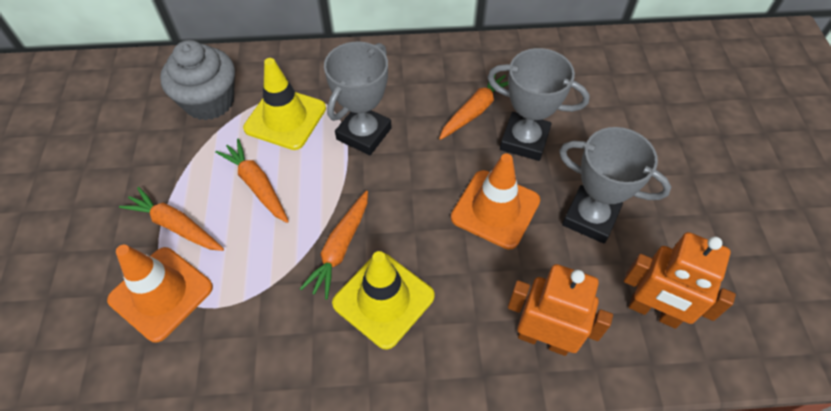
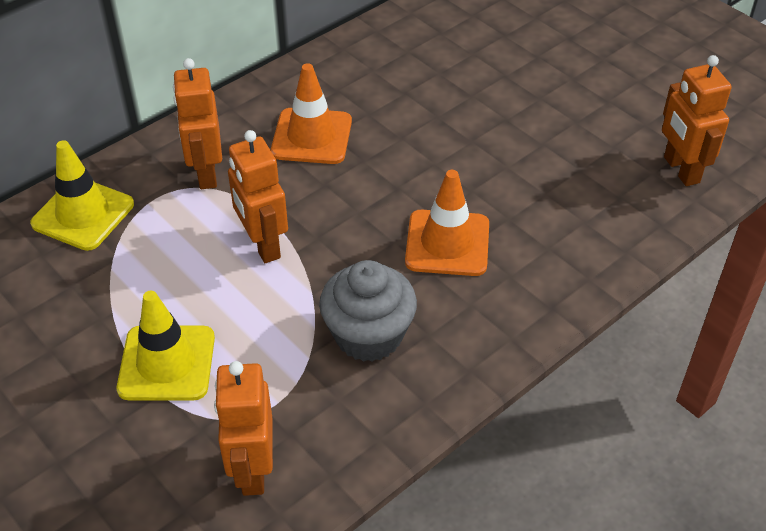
grey trophy: 3 -> 0
orange carrot: 4 -> 0
orange robot: 2 -> 4

